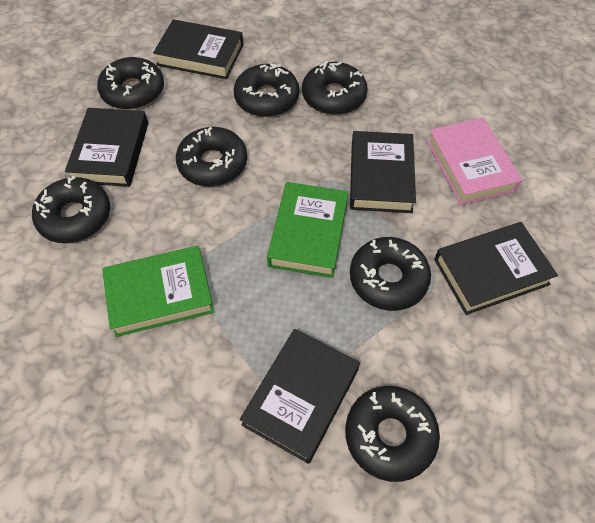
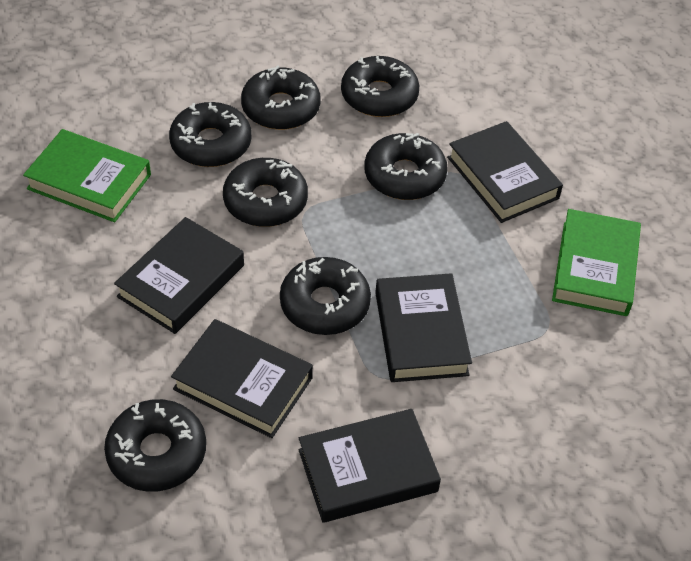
pink book: 1 -> 0

